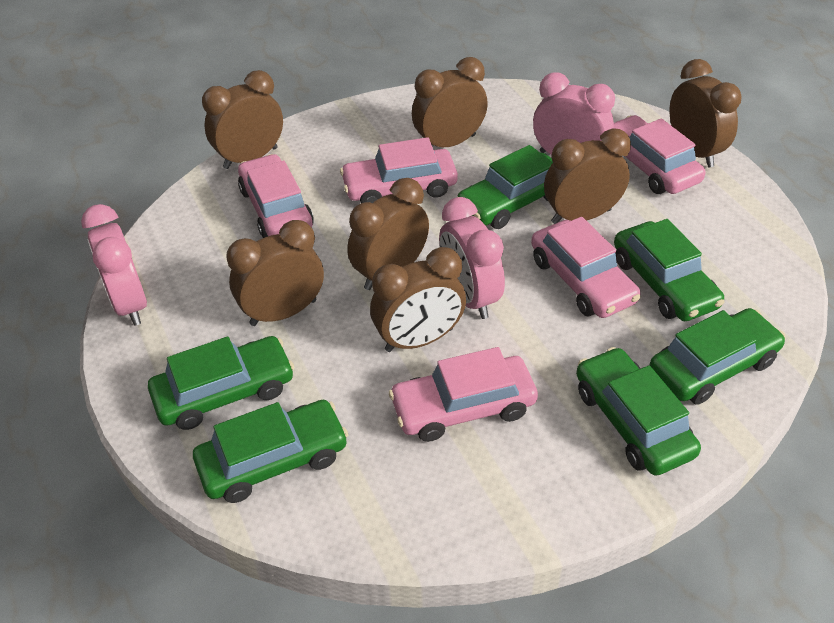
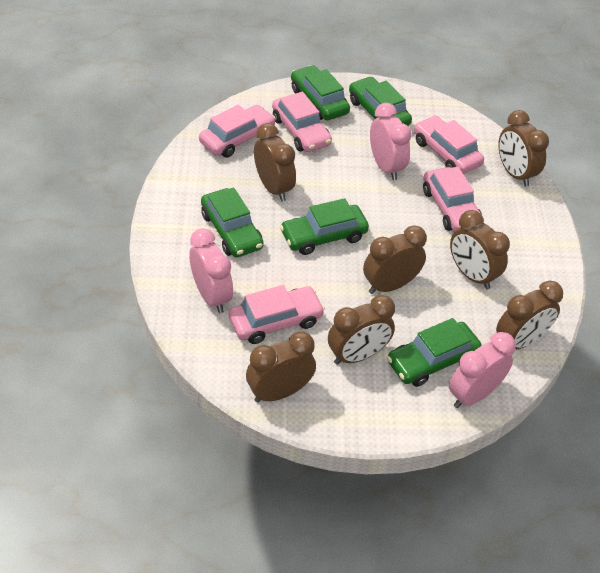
green car: 6 -> 5

